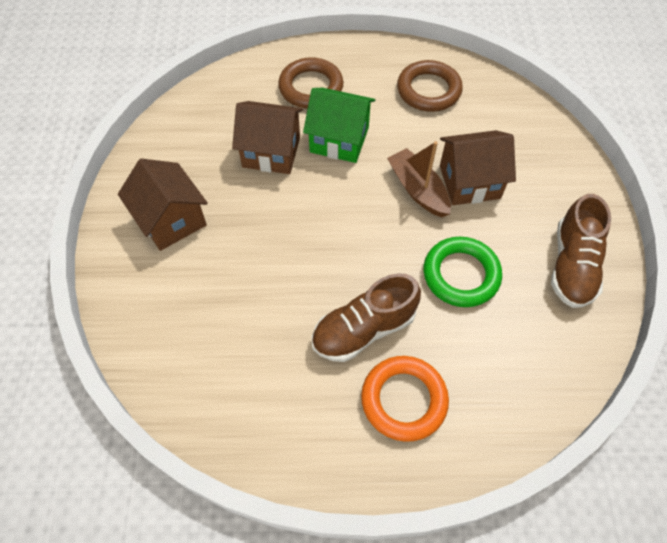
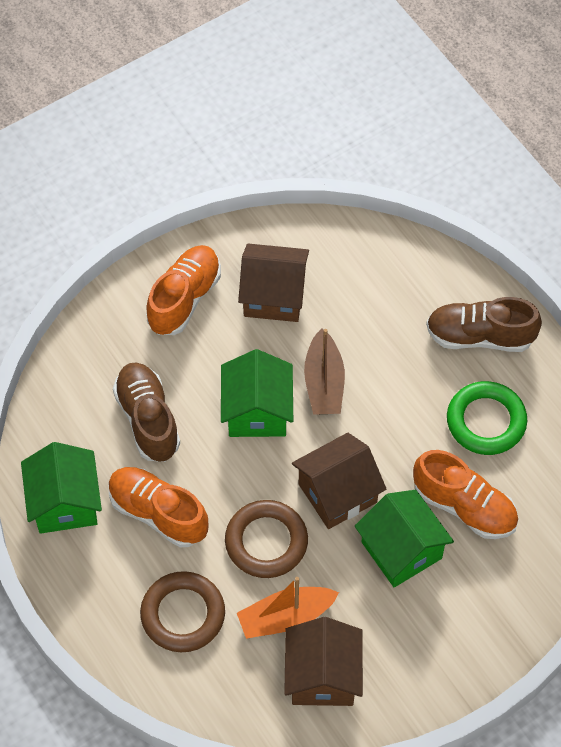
green house: 1 -> 3
orange boat: 0 -> 1
orange ring: 1 -> 0
orange shoe: 0 -> 3

